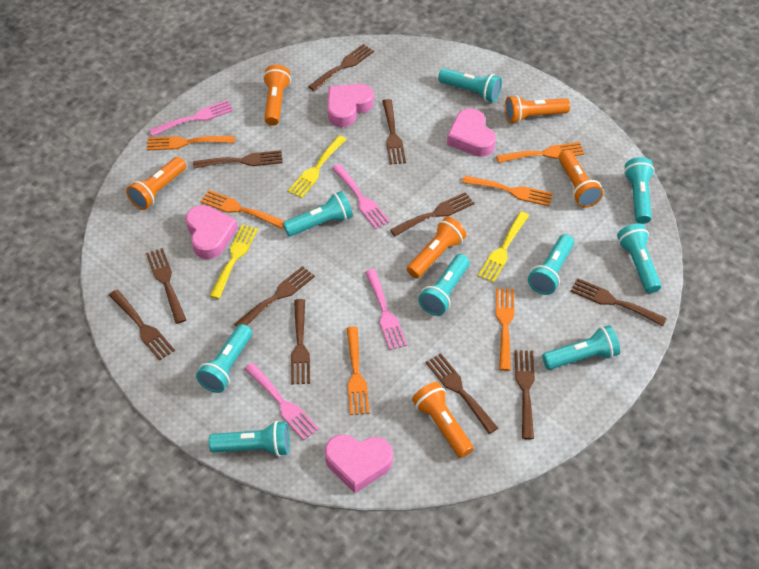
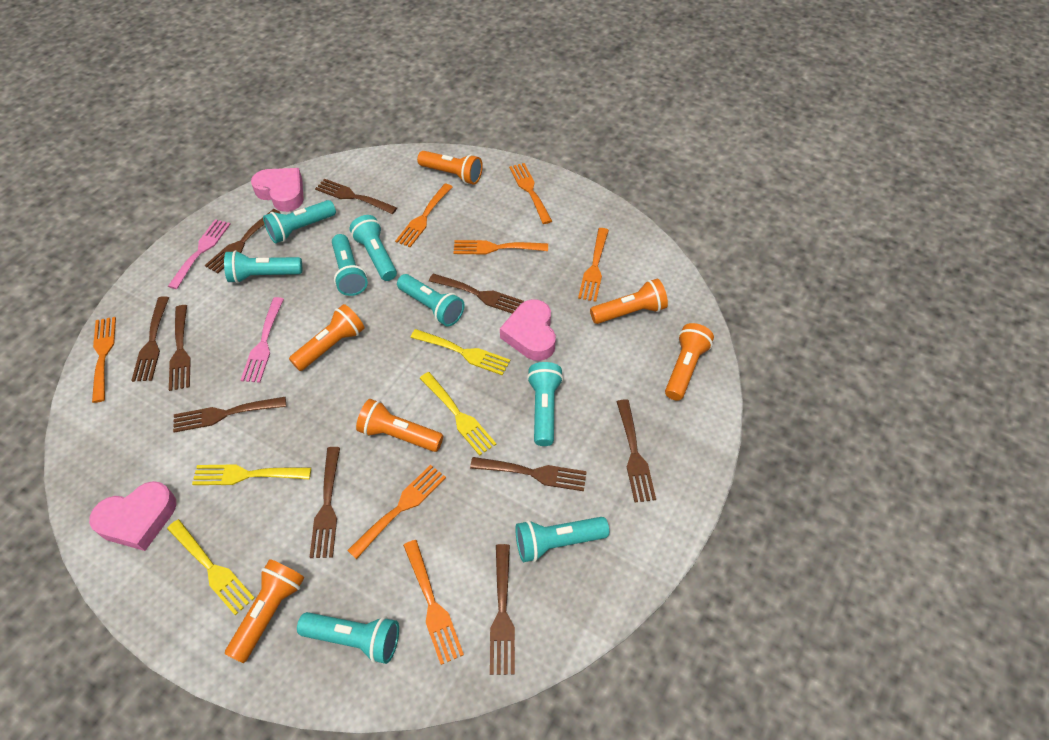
brown fork: 11 -> 10
orange fork: 6 -> 7
pink fork: 4 -> 2
pink heart: 4 -> 3
turquoise flashlight: 9 -> 8
yellow fork: 3 -> 4

